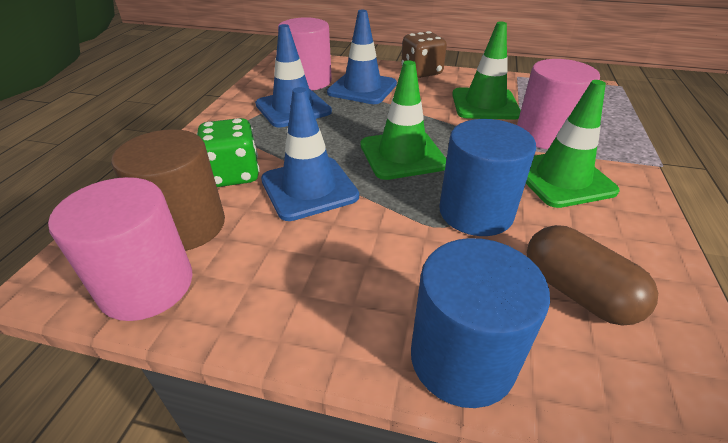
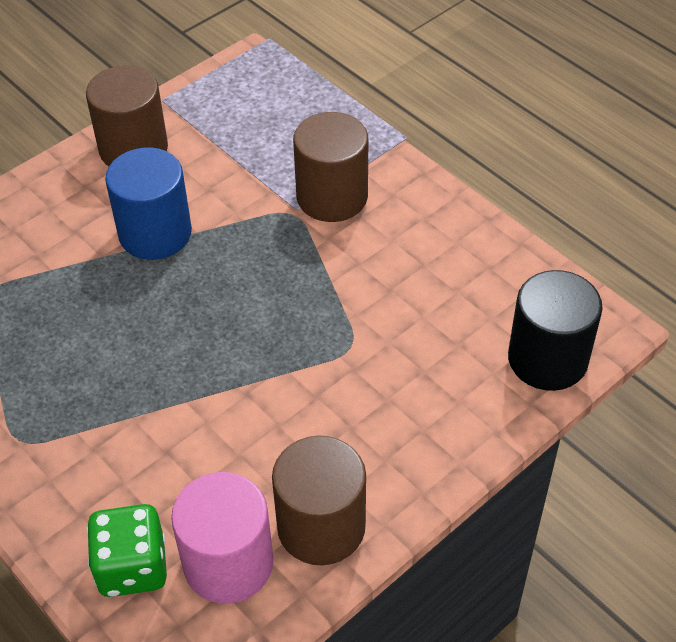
black cylinder: 0 -> 1
blue cylinder: 2 -> 1
blue traffic cone: 3 -> 0
brown capsule: 1 -> 0
brown cylinder: 1 -> 3
brown dice: 1 -> 0
green traffic cone: 3 -> 0
pink cylinder: 3 -> 1

